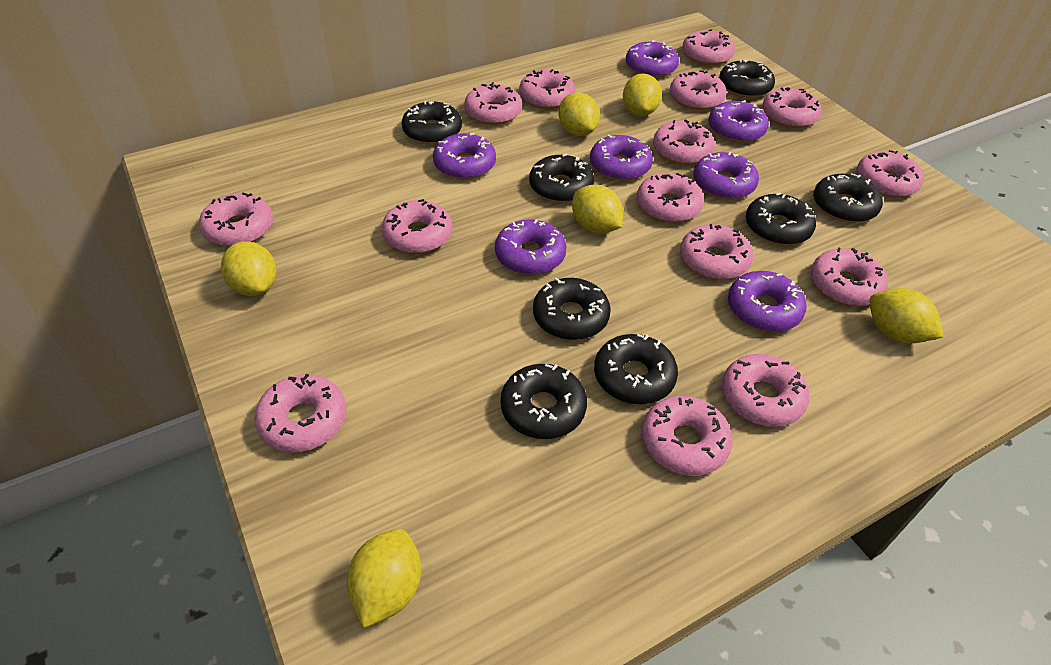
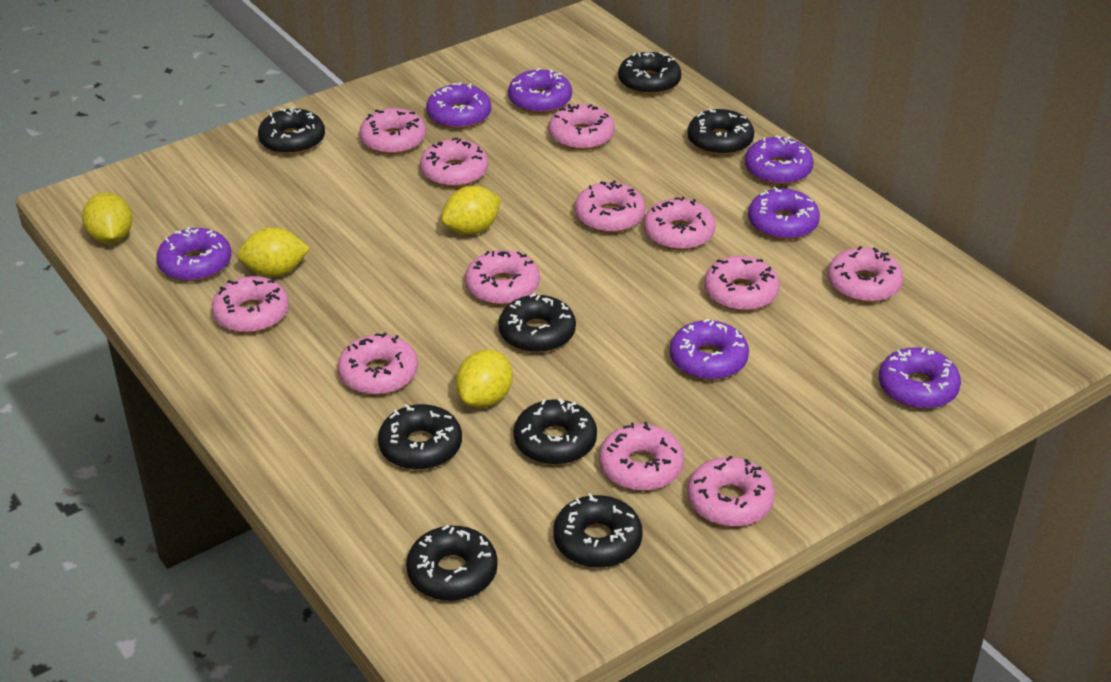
pink donut: 15 -> 12
yellow lemon: 6 -> 4

